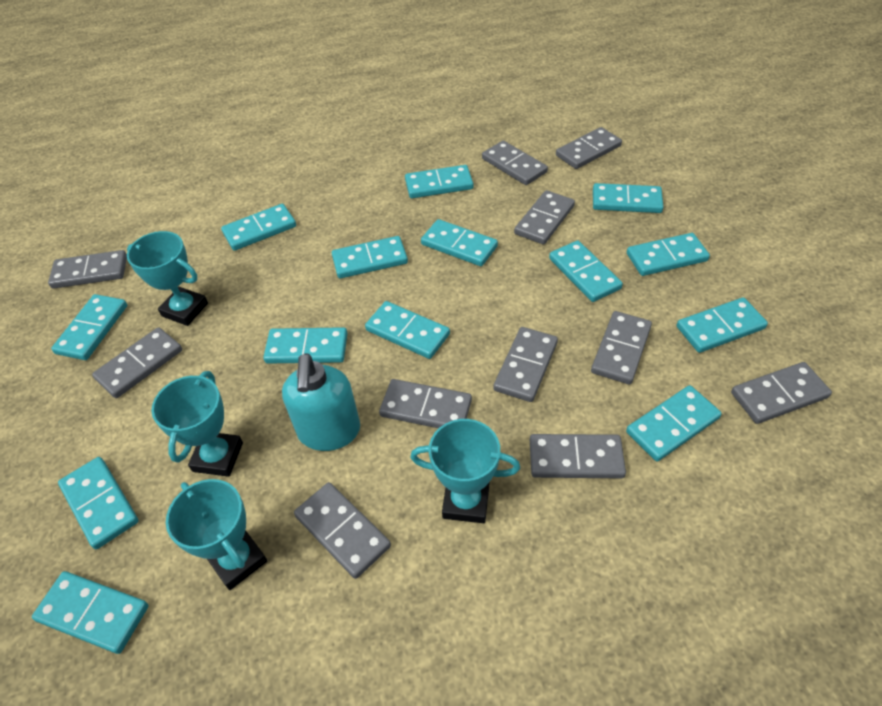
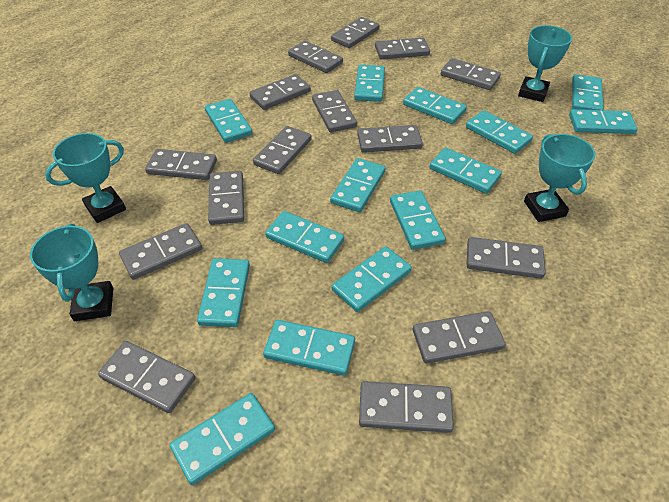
grey domino: 11 -> 15
turquoise soap dispenser: 1 -> 0

